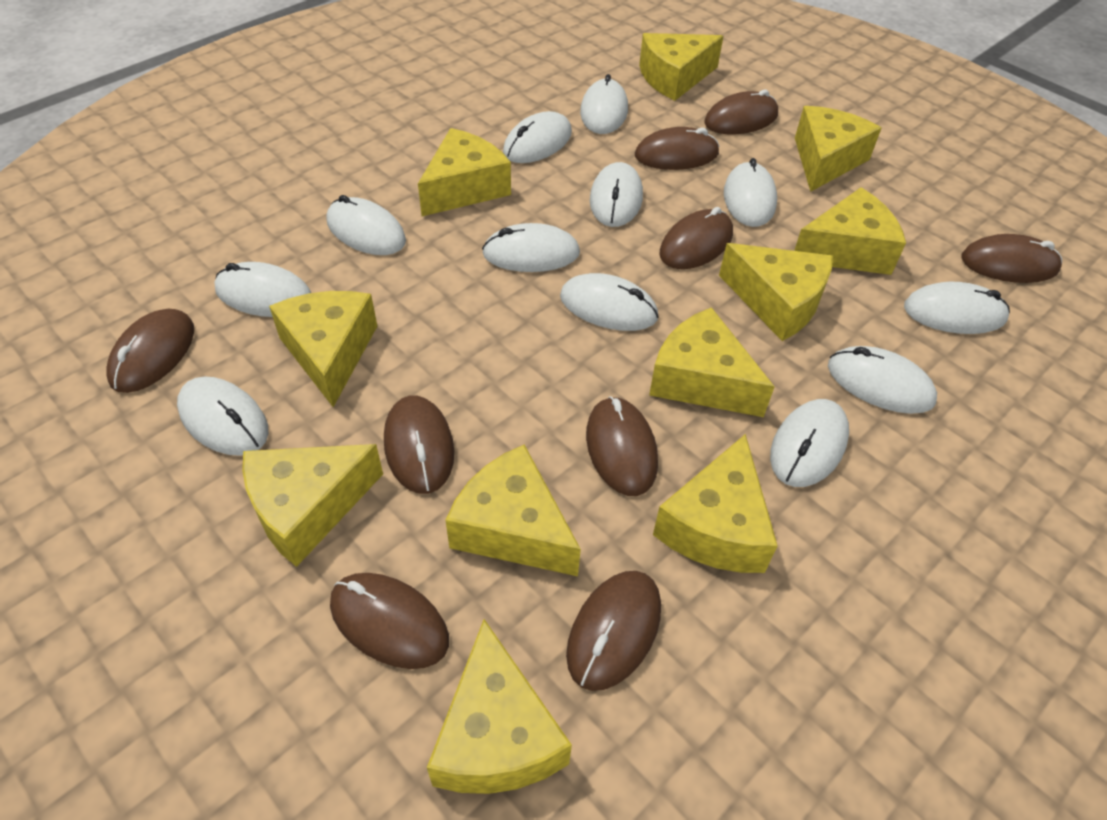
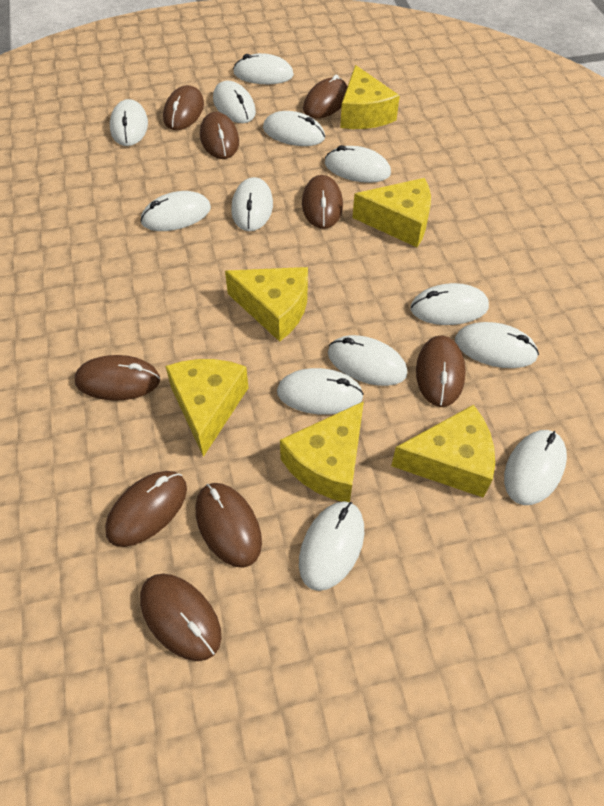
white mouse: 12 -> 13
yellow cheese: 11 -> 6

